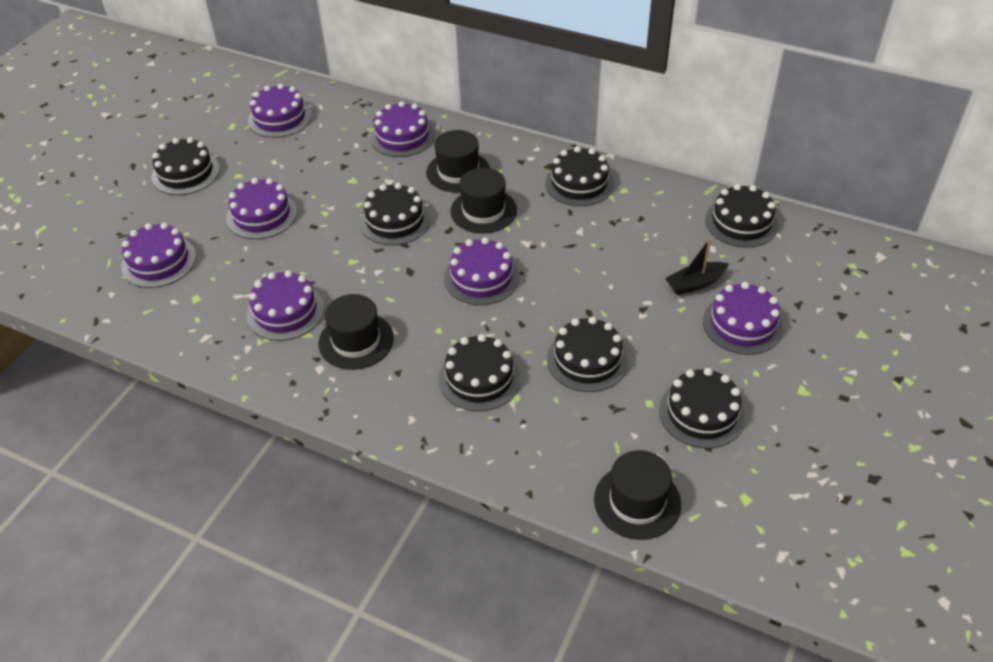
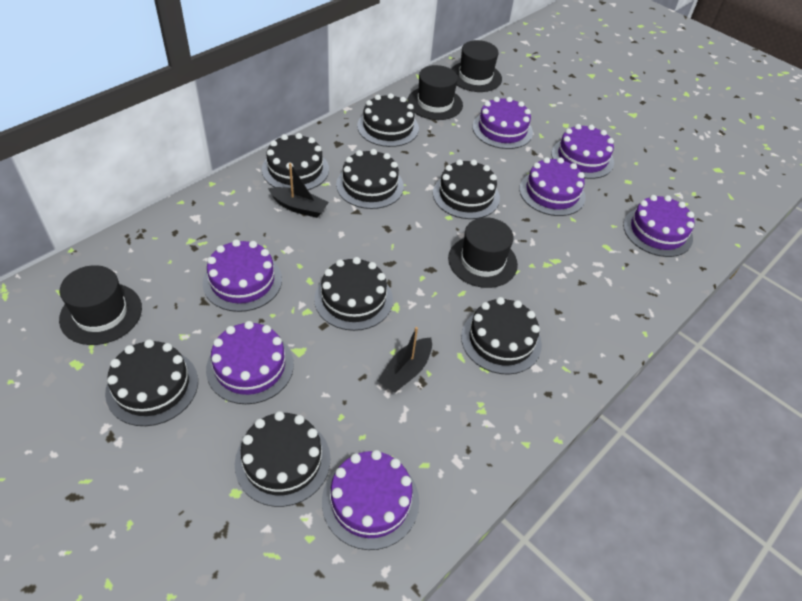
black boat: 1 -> 2
black cake: 7 -> 8

